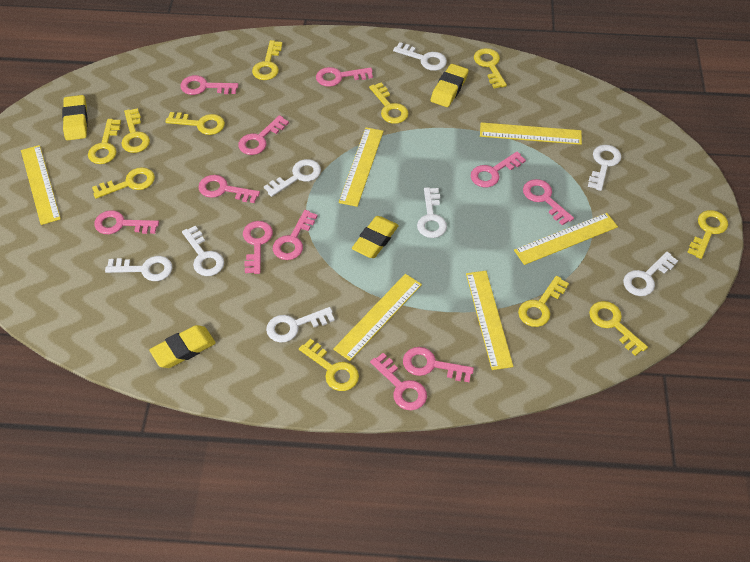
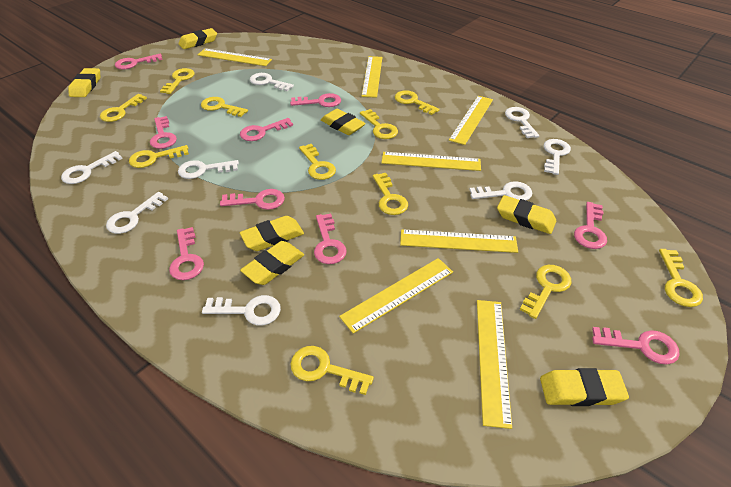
pink key: 11 -> 9
yellow eraser: 4 -> 7
yellow ruler: 6 -> 7

